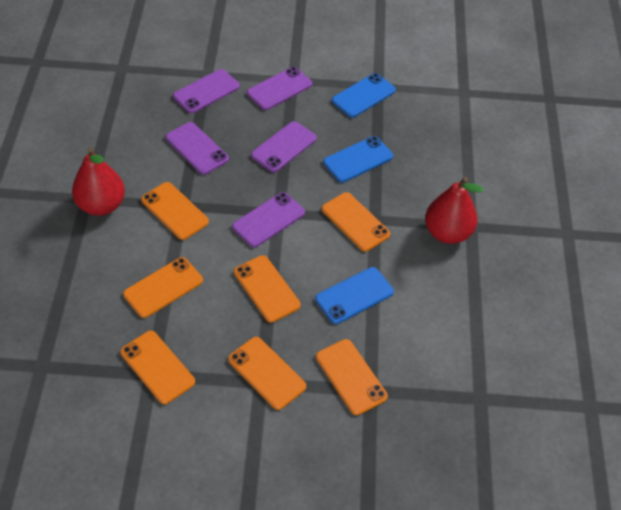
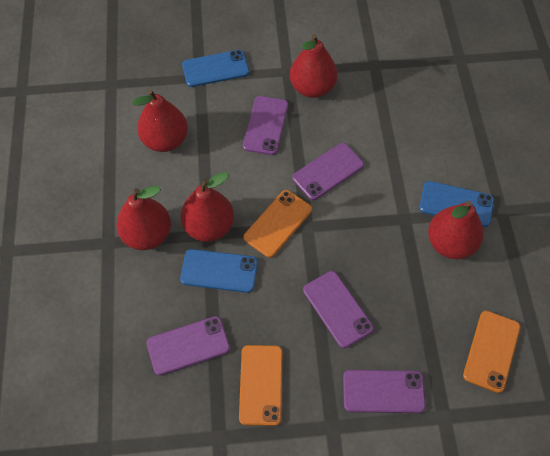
orange phone: 7 -> 3
red pear: 2 -> 5

